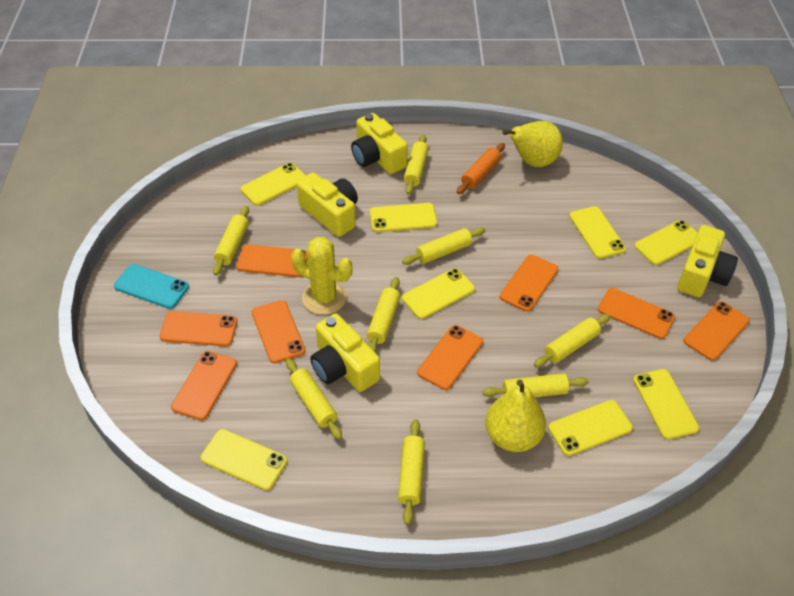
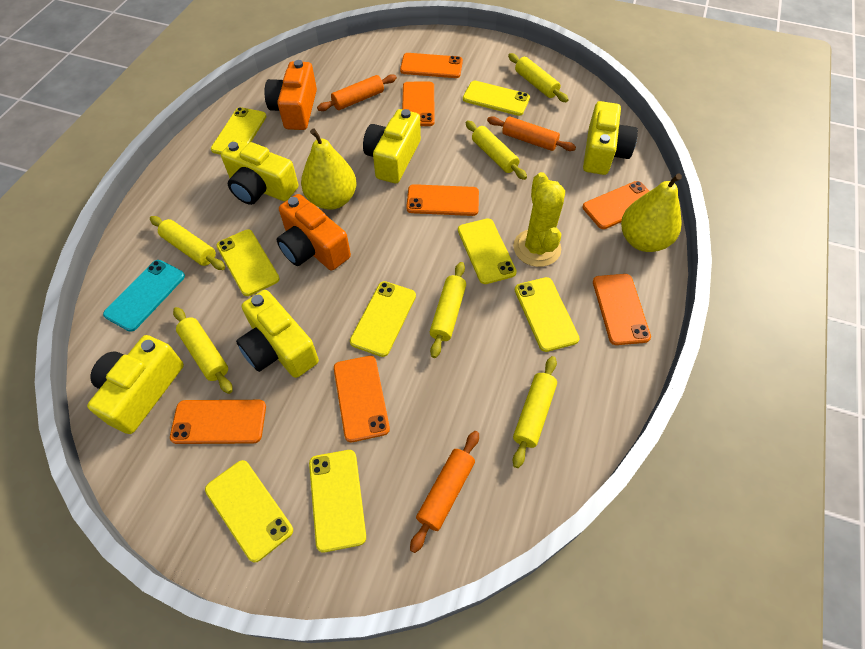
orange camera: 0 -> 2
orange phone: 8 -> 7
orange rolling pin: 1 -> 3
yellow camera: 4 -> 5
yellow rolling pin: 8 -> 6

